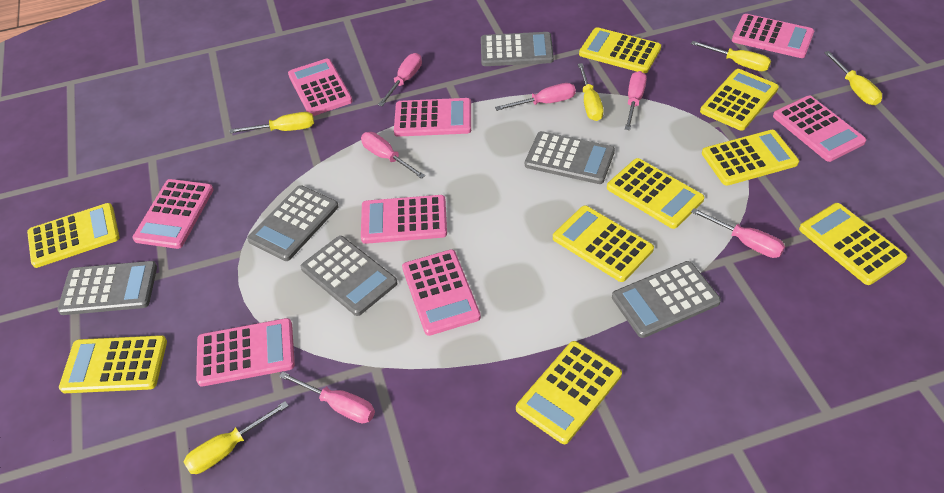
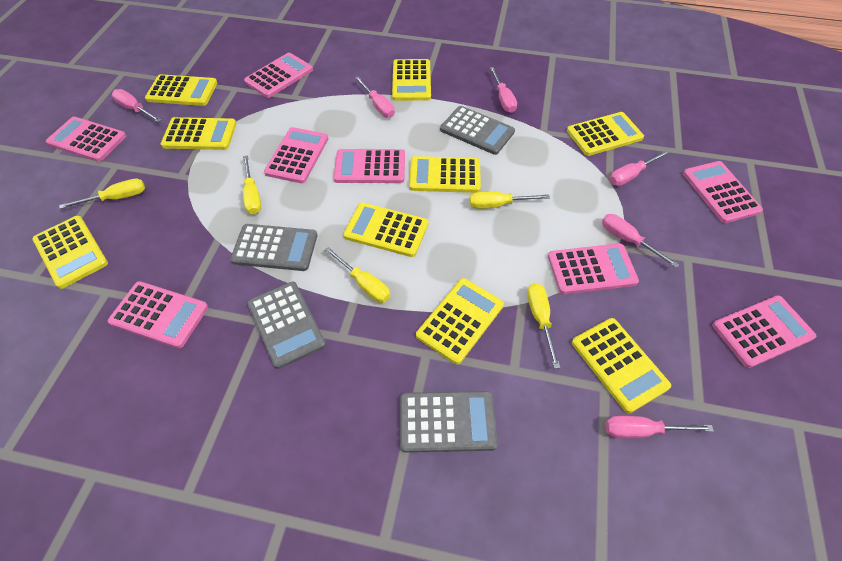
grey calculator: 6 -> 4

